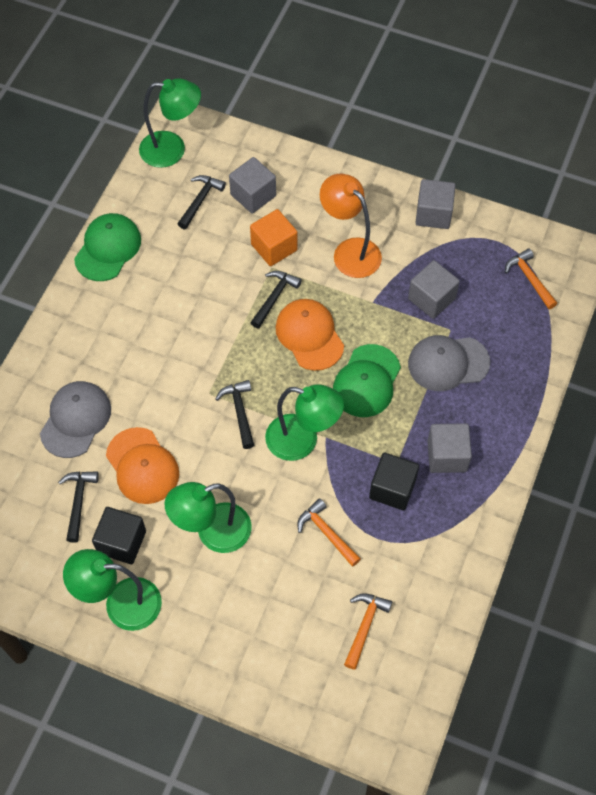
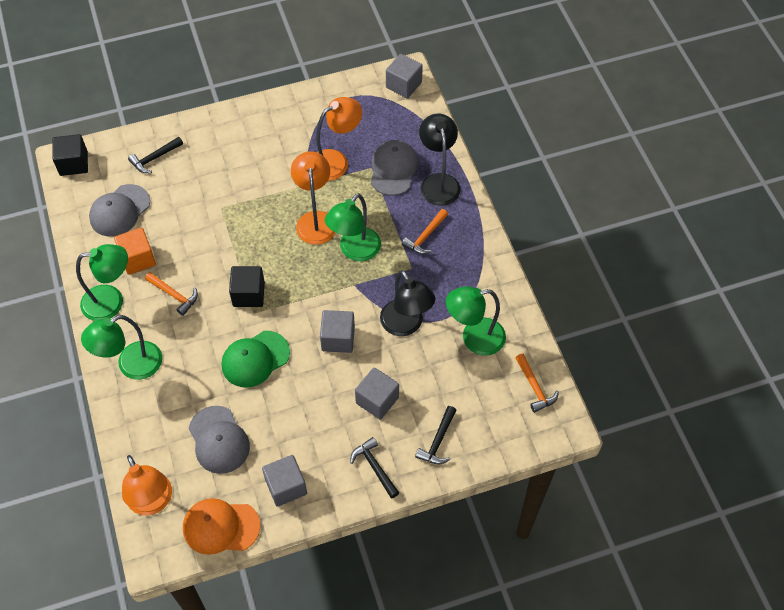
black hammer: 4 -> 3
black lamp: 0 -> 2
green cap: 2 -> 1
grey cap: 2 -> 3
orange cap: 2 -> 1
orange lamp: 1 -> 3

